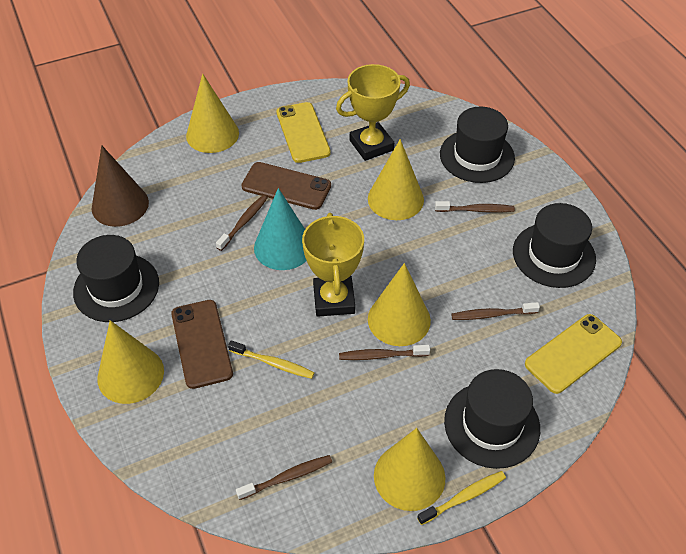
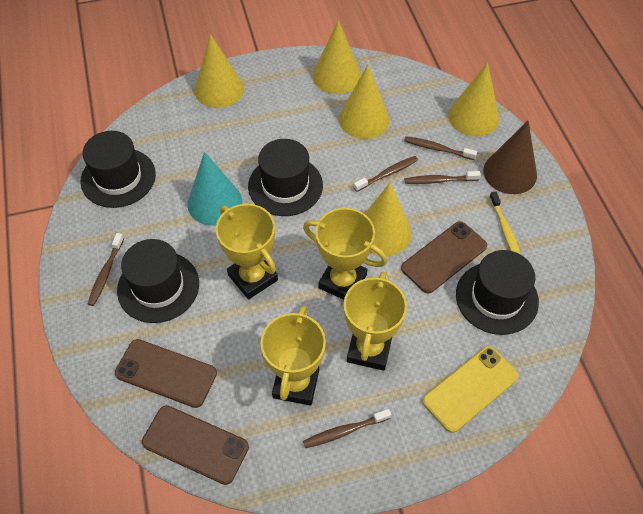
brown phone: 2 -> 3
yellow phone: 2 -> 1
yellow toothbrush: 2 -> 1
yellow trophy: 2 -> 4

